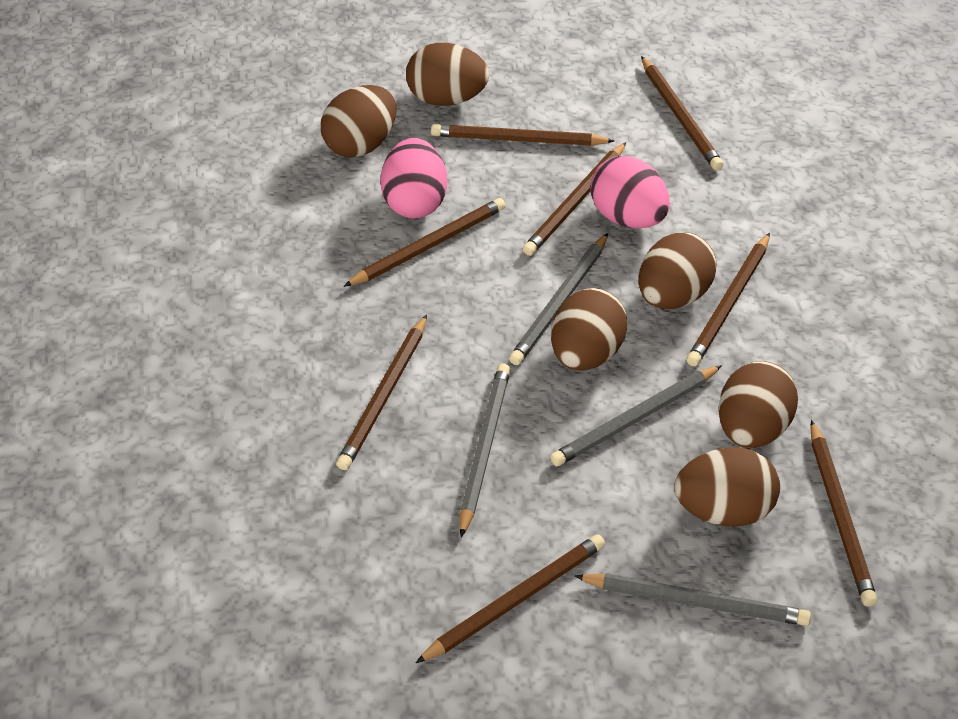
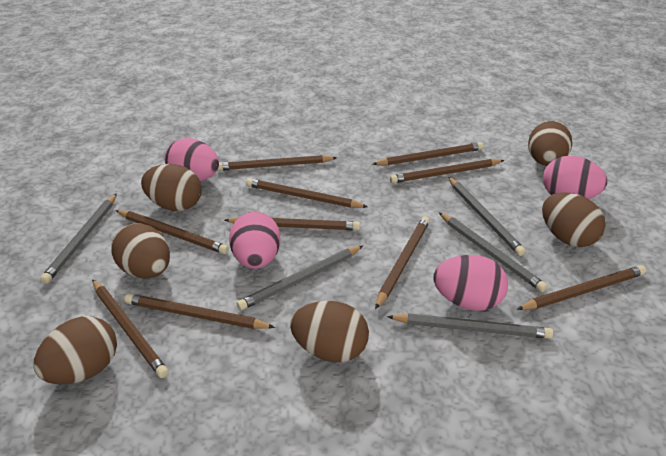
brown pencil: 8 -> 10
grey pencil: 4 -> 5
pink egg: 2 -> 4

